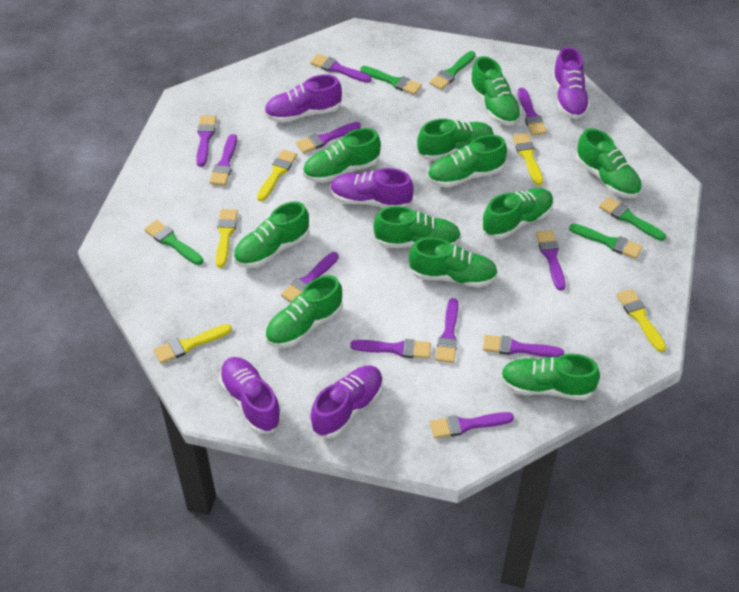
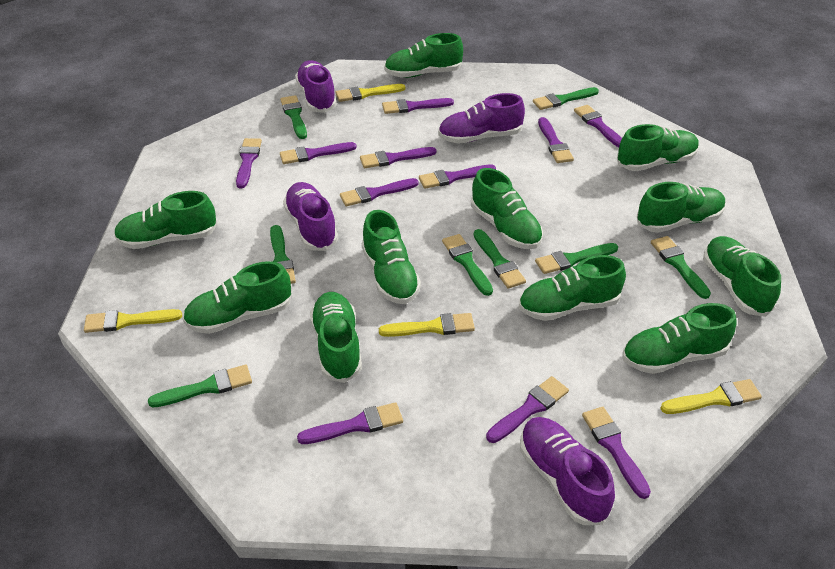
green brush: 5 -> 8
purple shoe: 5 -> 4
yellow brush: 5 -> 4

